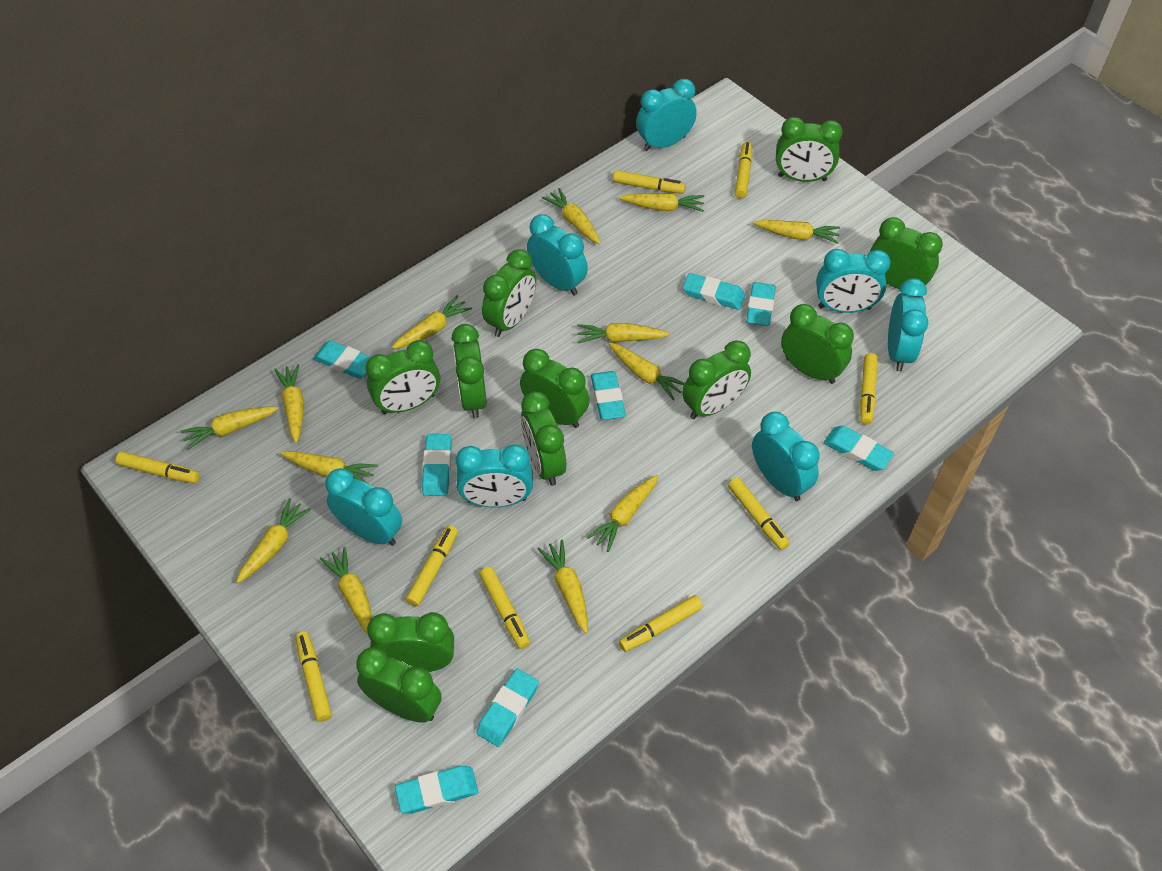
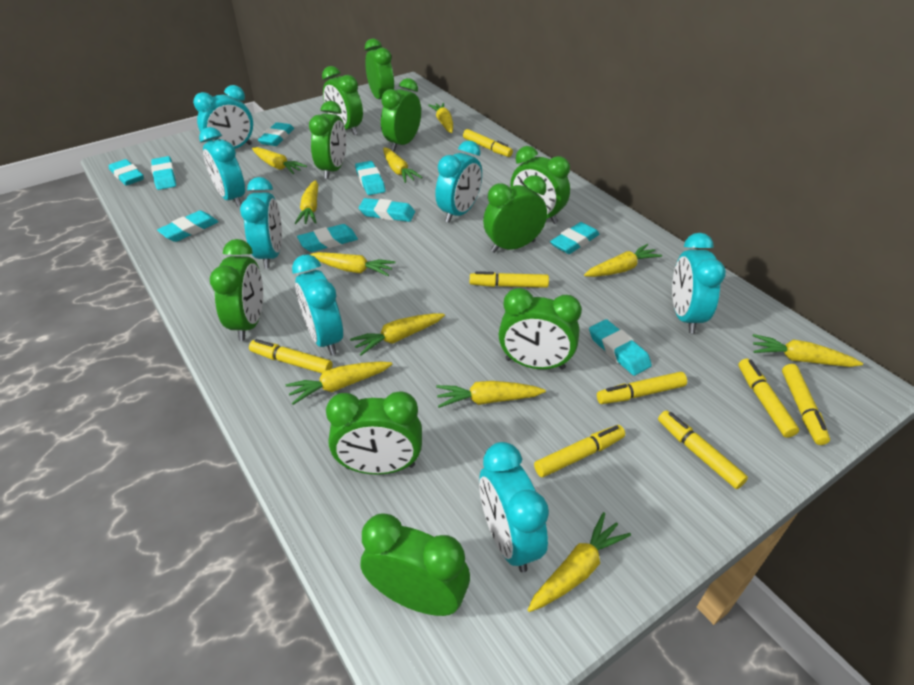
green clock: 11 -> 10
turquoise eraser: 8 -> 9
yellow carrot: 13 -> 11
yellow marker: 9 -> 8

